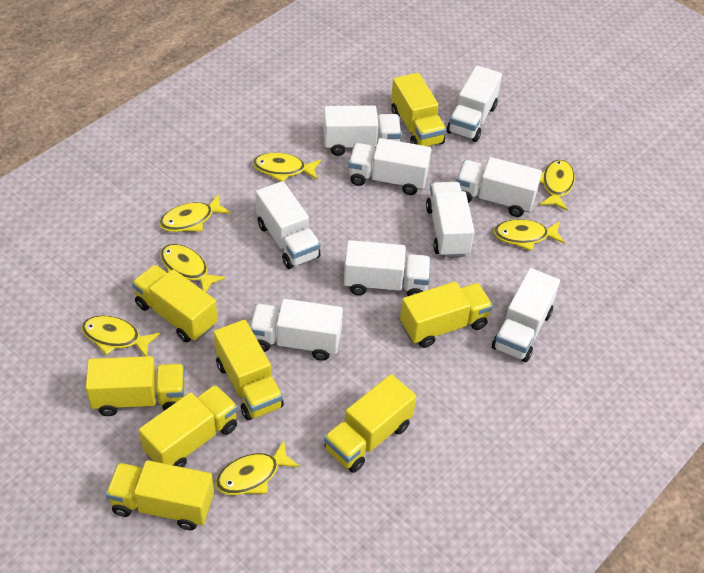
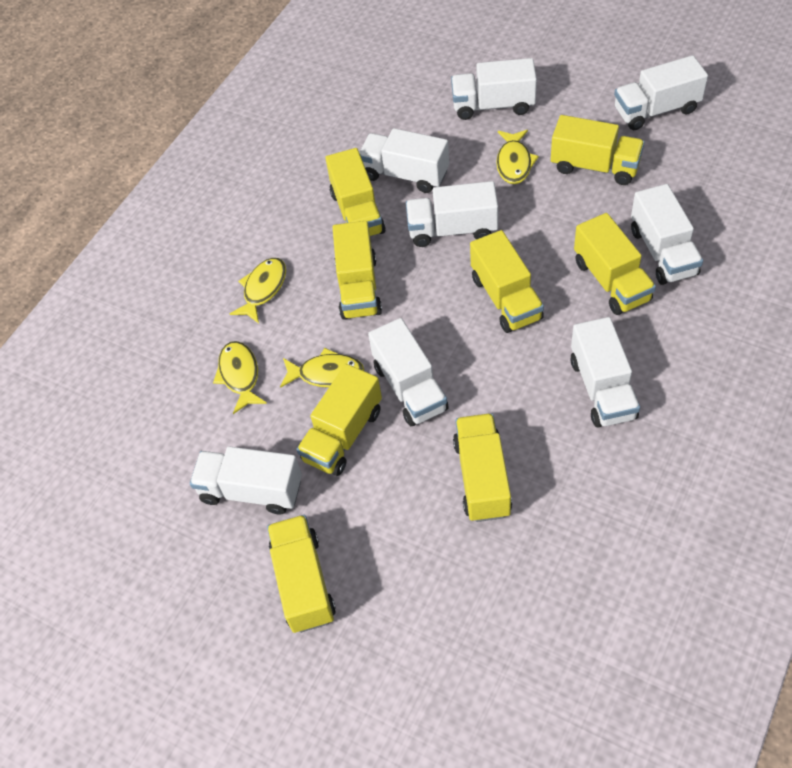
white truck: 9 -> 8
yellow fish: 7 -> 4

